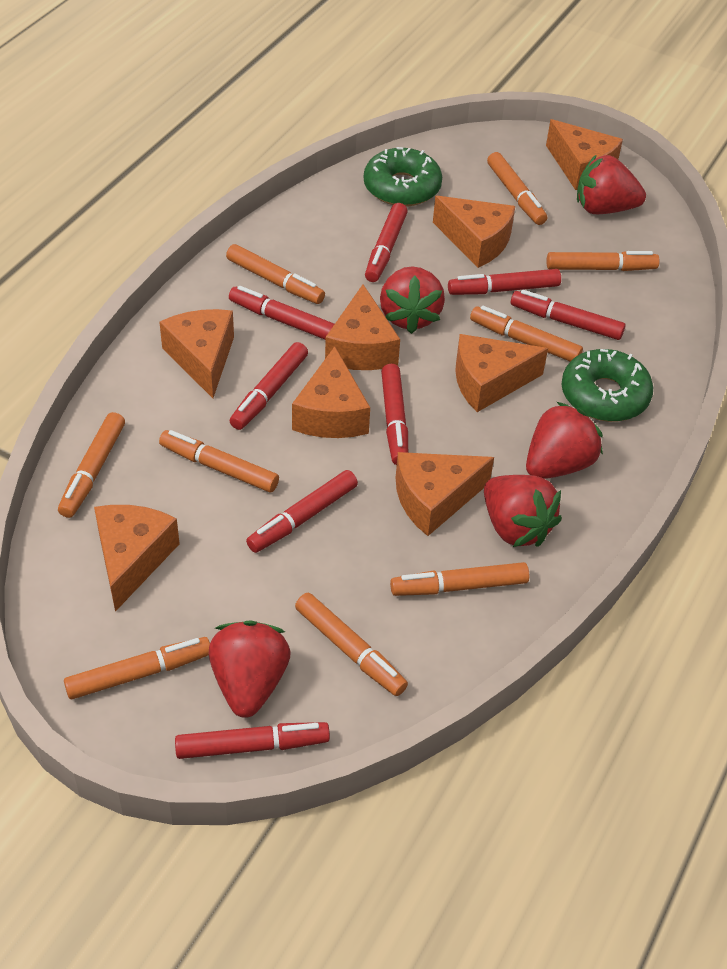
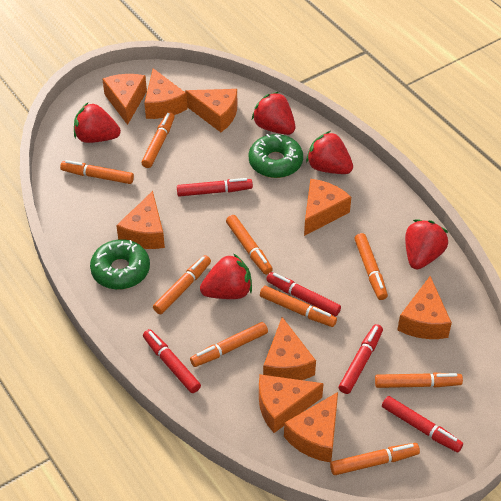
orange cheese: 8 -> 9
red marker: 8 -> 5

